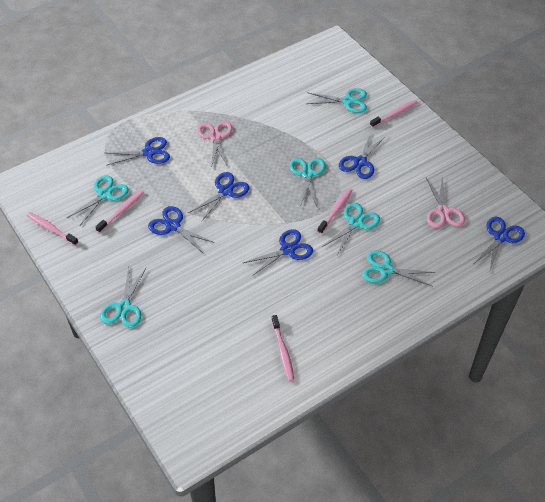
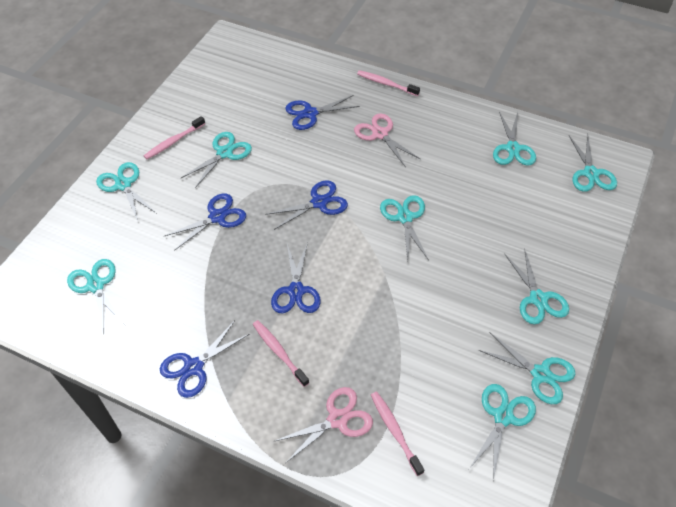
blue scissors: 6 -> 5
pink toothbrush: 5 -> 4
turquoise scissors: 6 -> 9

